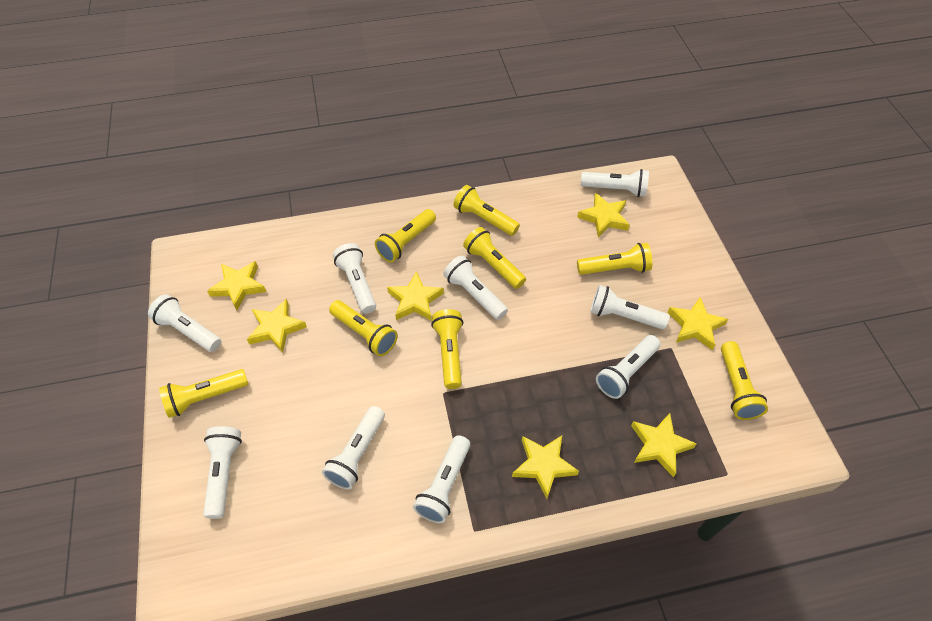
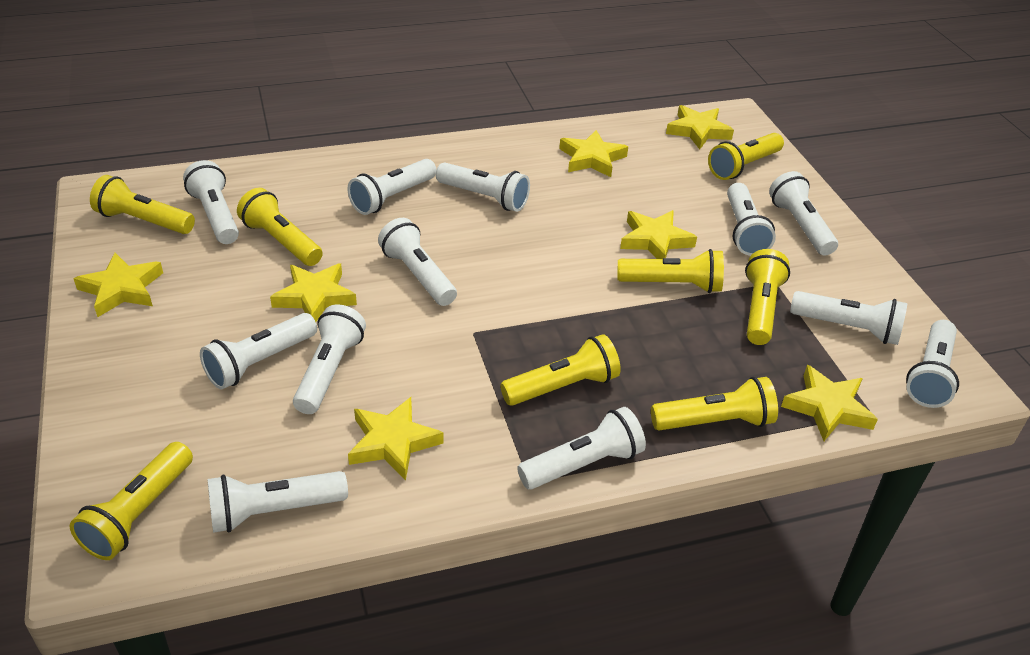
white flashlight: 9 -> 12

